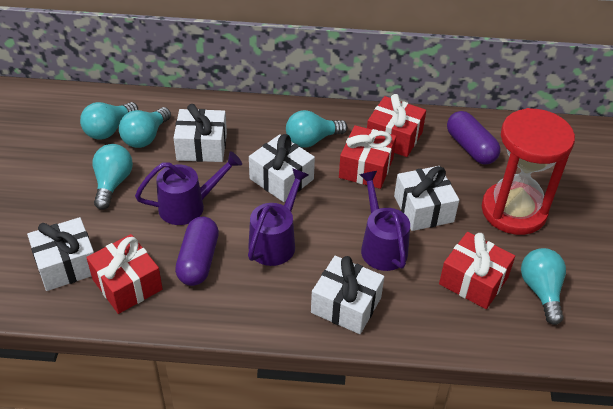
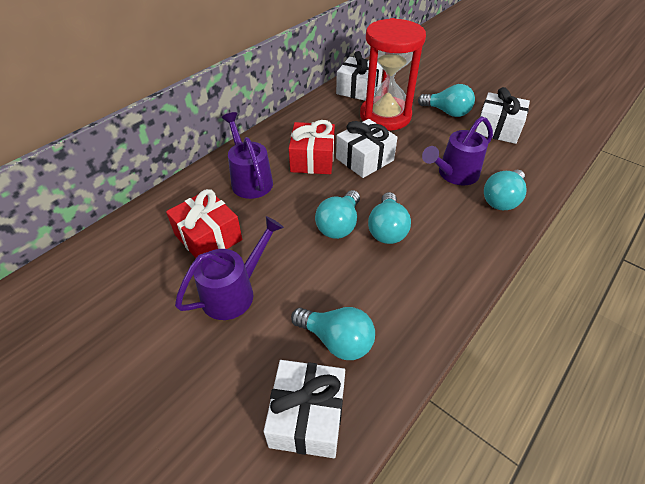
purple capsule: 2 -> 0
red gift: 4 -> 2
white gift: 5 -> 4

